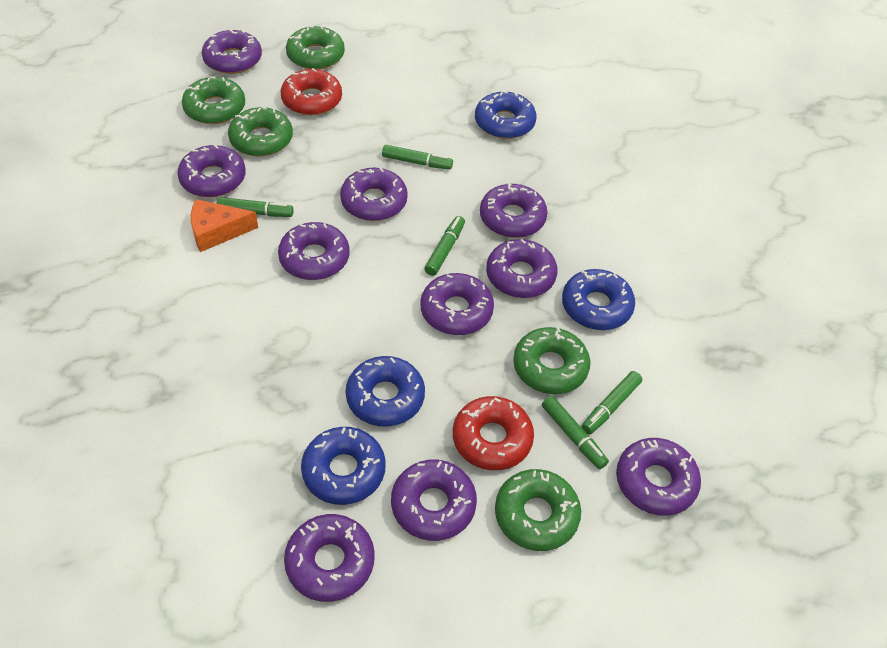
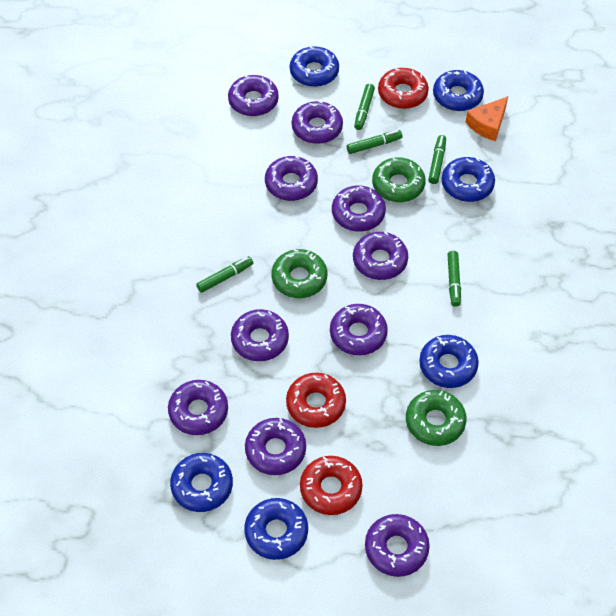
blue donut: 4 -> 6
green donut: 5 -> 3
red donut: 2 -> 3

